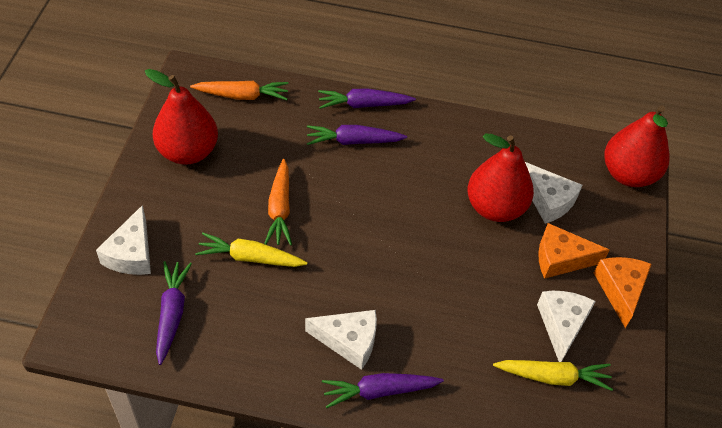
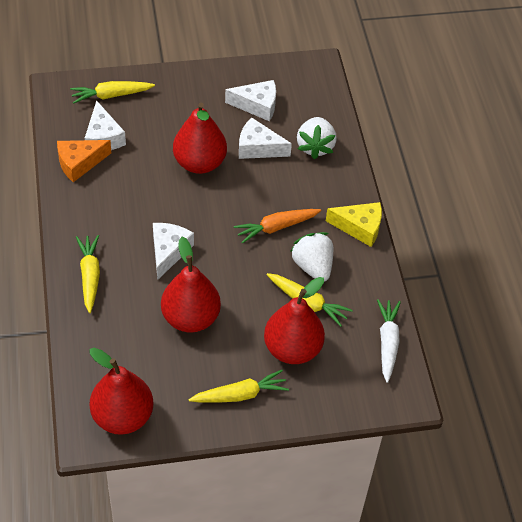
orange carrot: 2 -> 1
orange cheese: 2 -> 1
purple carrot: 4 -> 0
red pear: 3 -> 4
white carrot: 0 -> 1
white strawberry: 0 -> 2
yellow carrot: 2 -> 4
yellow cheese: 0 -> 1

